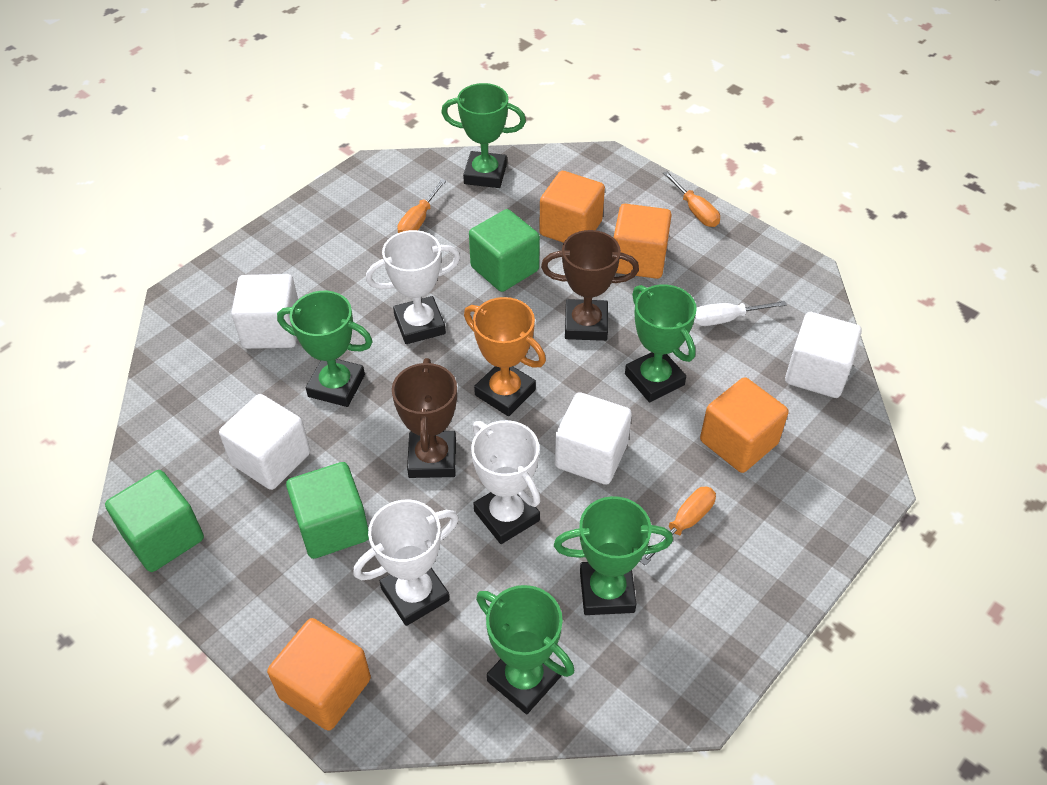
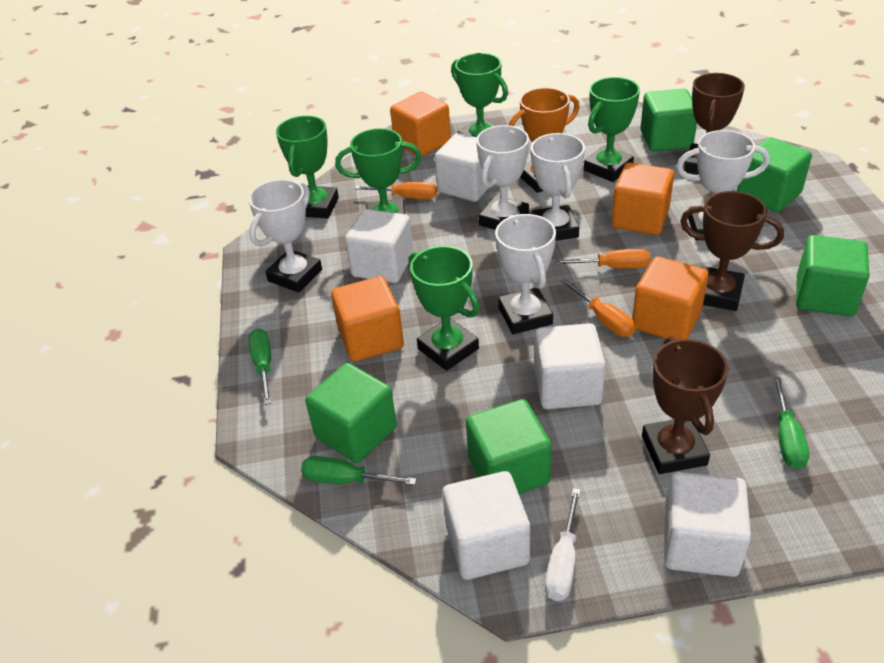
brown trophy: 2 -> 3
green cube: 3 -> 5
green screwdriver: 0 -> 3
white cube: 4 -> 5
white trophy: 3 -> 5

